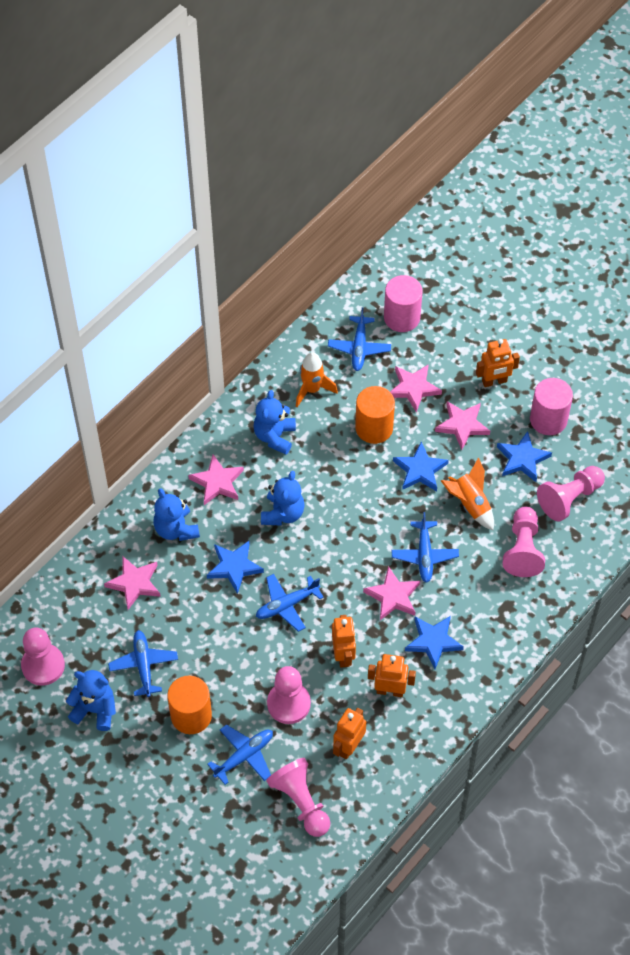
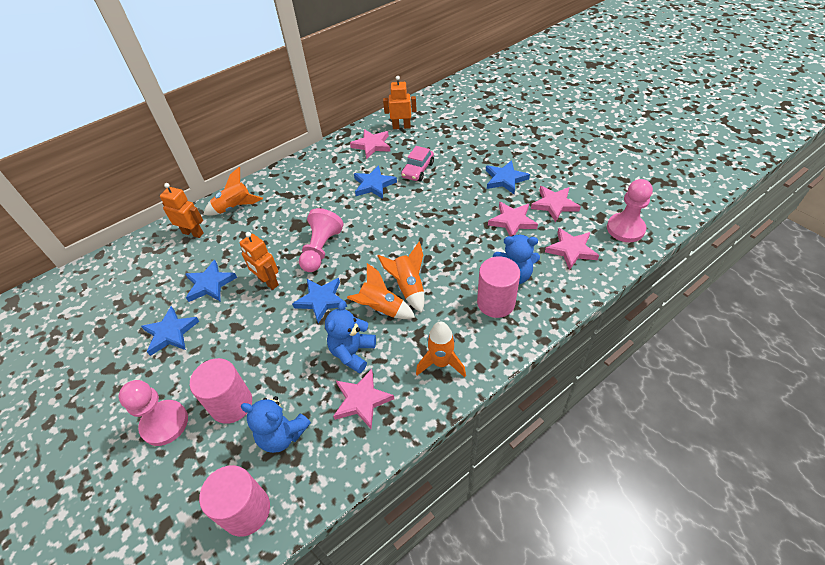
blue plane: 5 -> 0
blue star: 4 -> 5
blue teddy bear: 4 -> 3
orange cylinder: 2 -> 0
orange robot: 4 -> 3
orange rocket: 2 -> 4
pink car: 0 -> 1
pink cylinder: 2 -> 3
pink pawn: 5 -> 3

